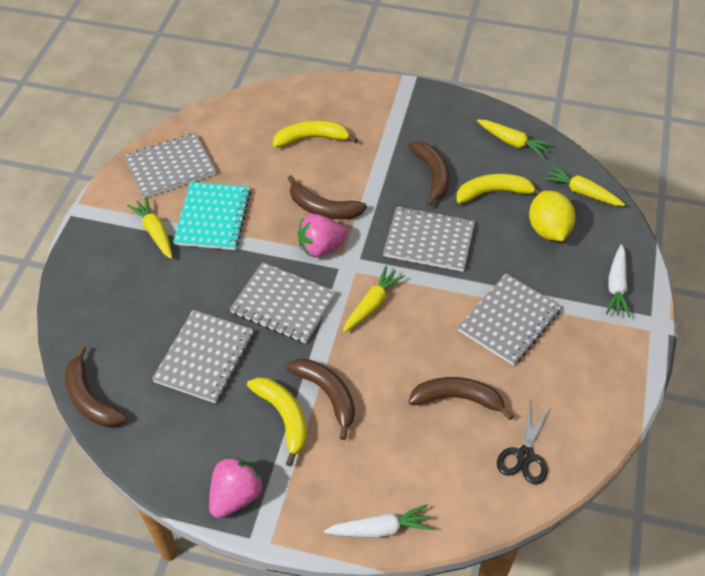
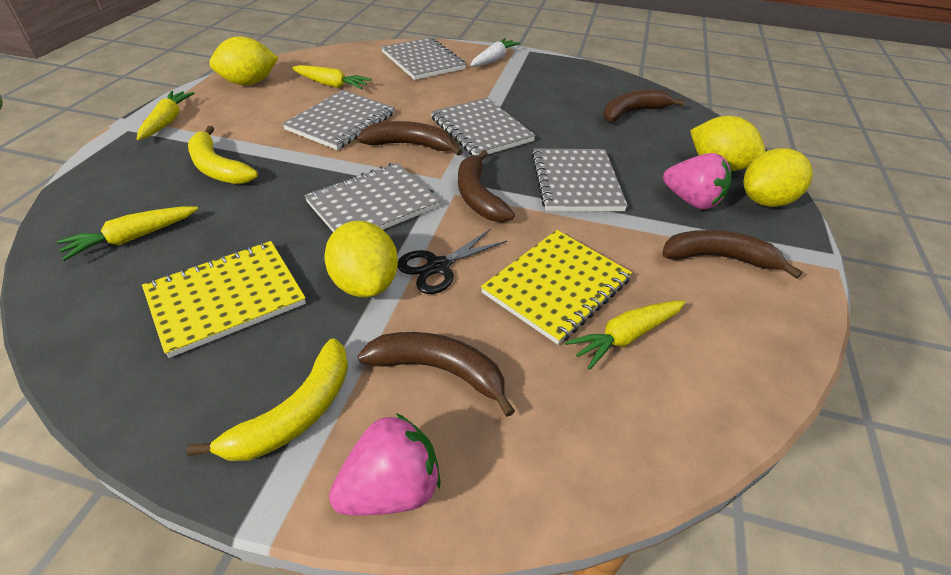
turquoise notebook: 1 -> 0
white carrot: 2 -> 1
yellow banana: 3 -> 2
yellow lemon: 1 -> 4
yellow notebook: 0 -> 2

